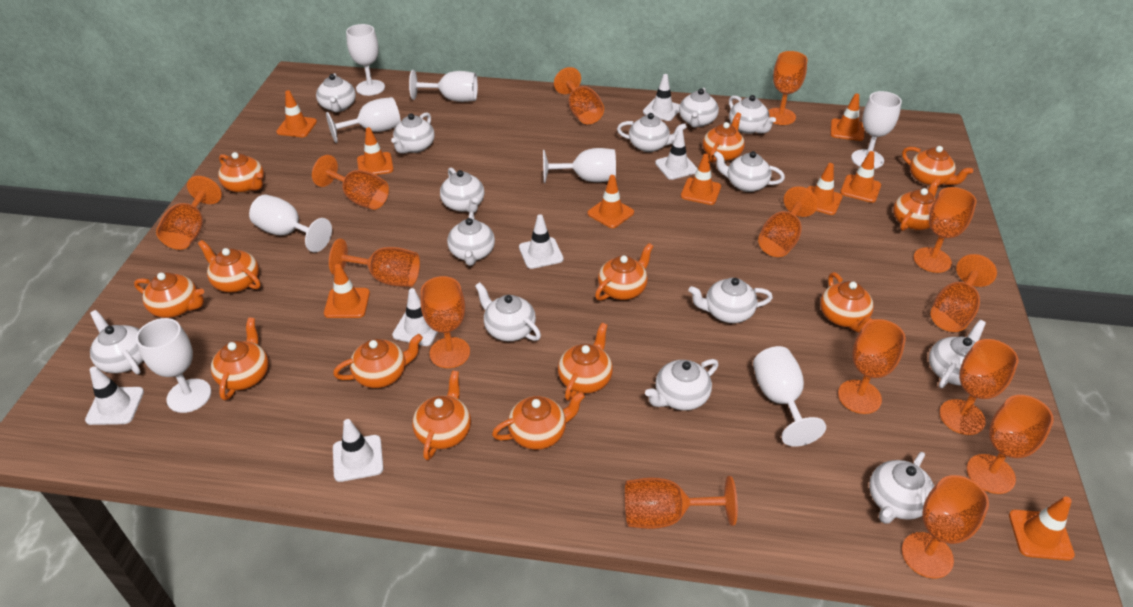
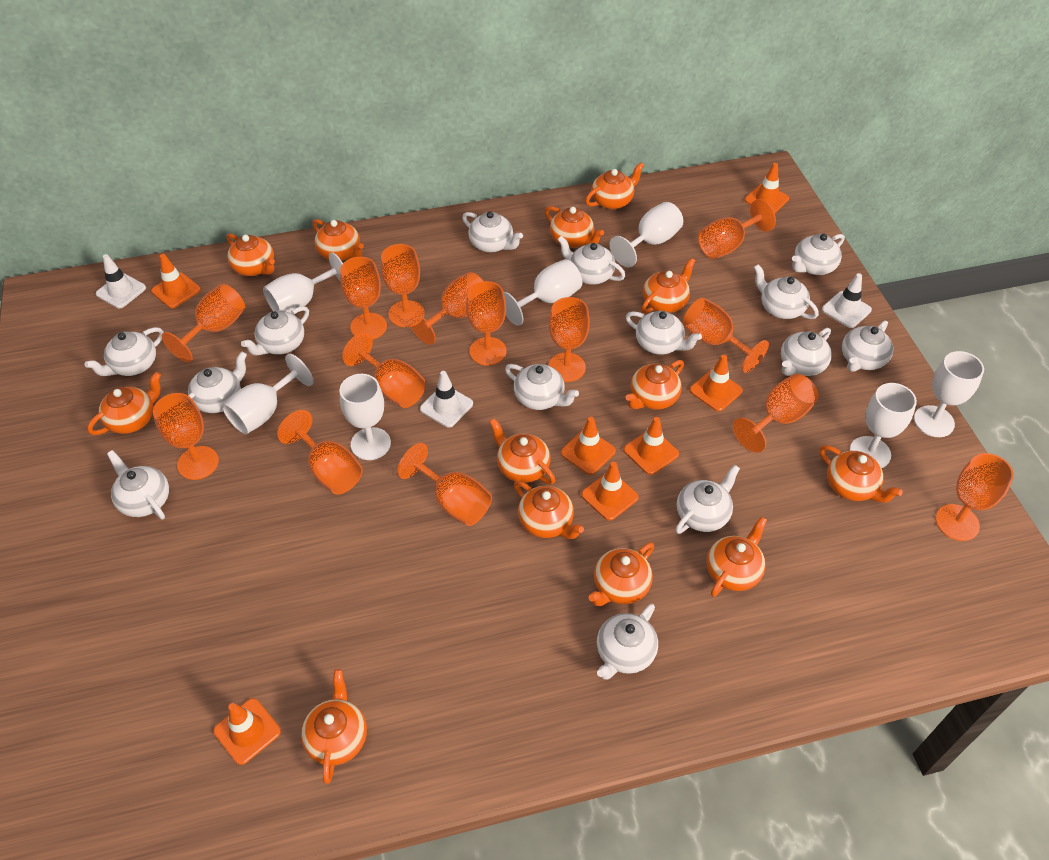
orange traffic cone: 9 -> 7
white goblet: 8 -> 7
white traffic cone: 6 -> 3

